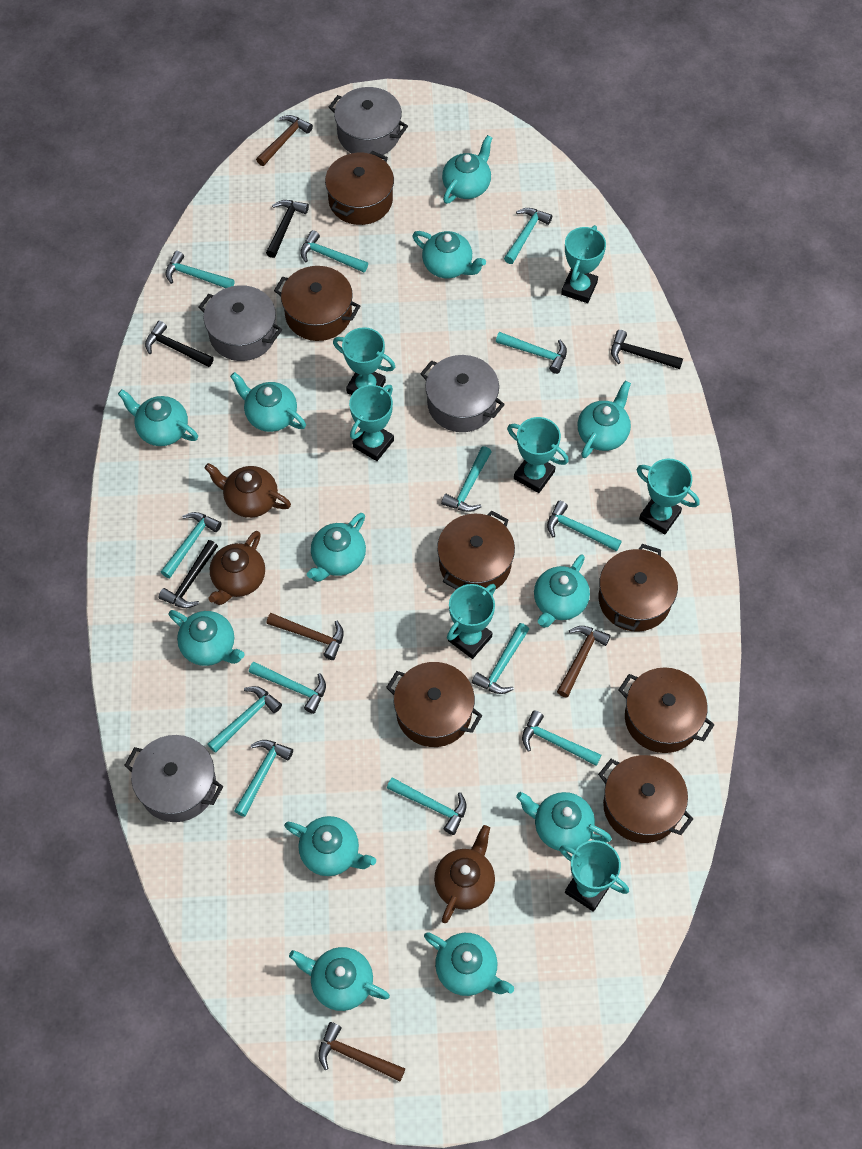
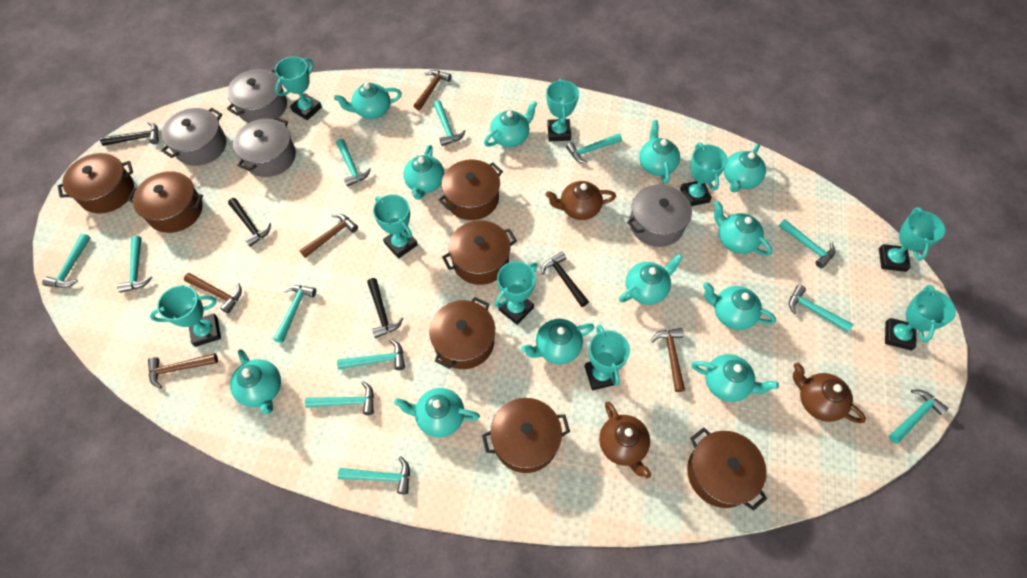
brown hammer: 4 -> 5
turquoise hammer: 13 -> 12
turquoise trophy: 7 -> 9

